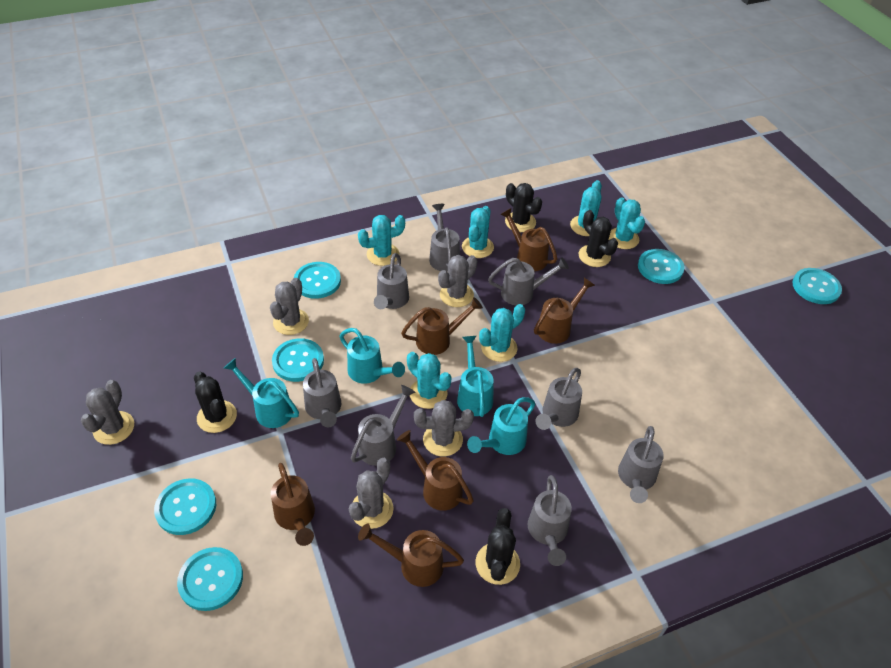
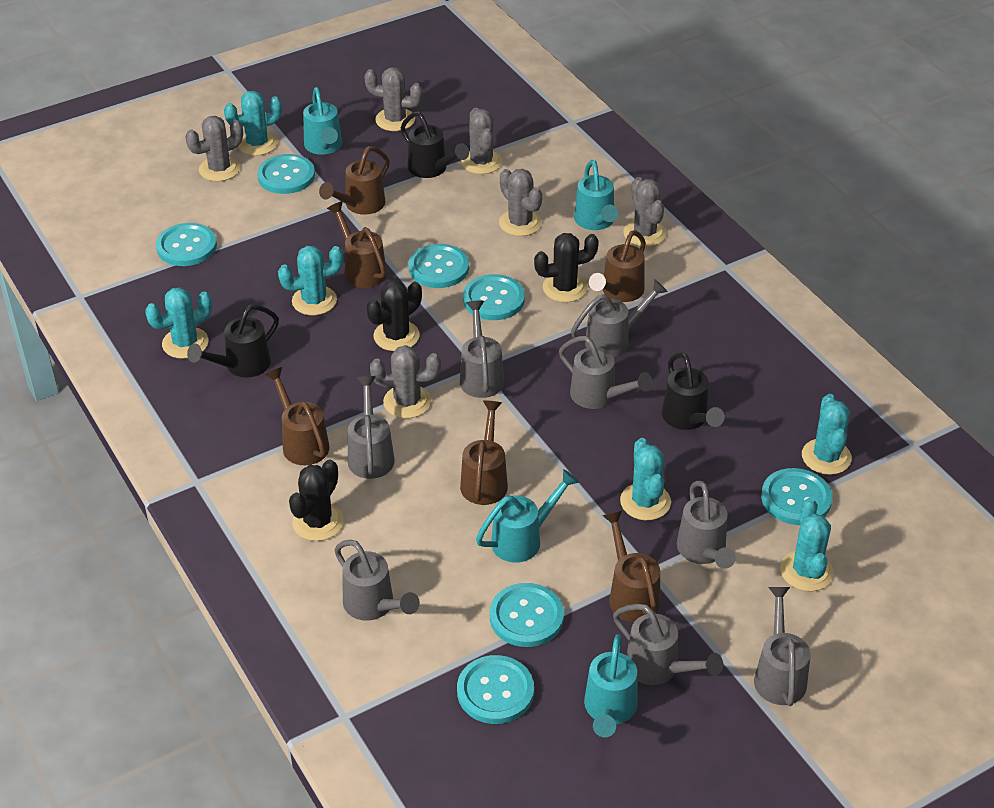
black cactus: 4 -> 3
black watering can: 0 -> 3
grey cactus: 5 -> 6
turquoise button: 6 -> 7

